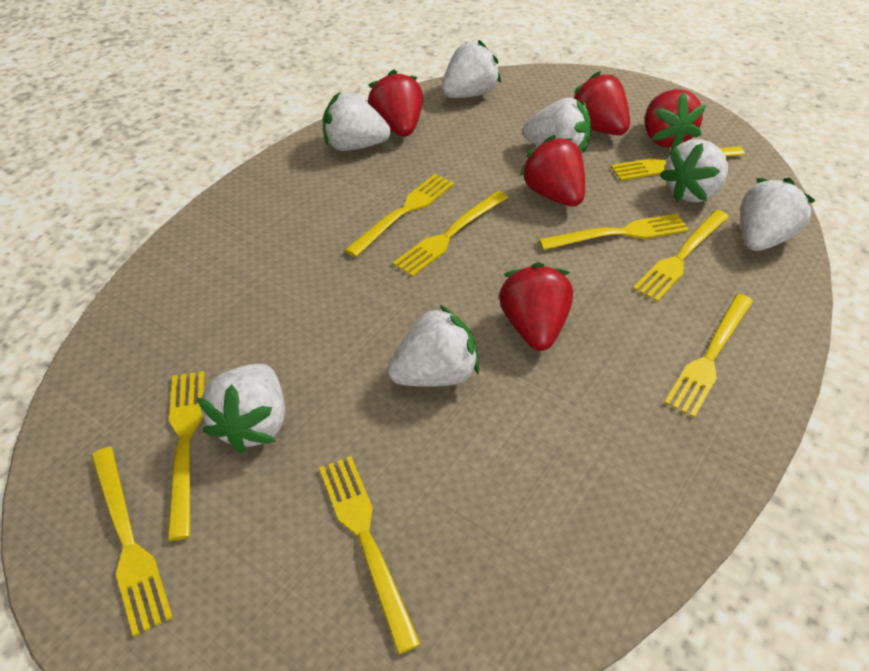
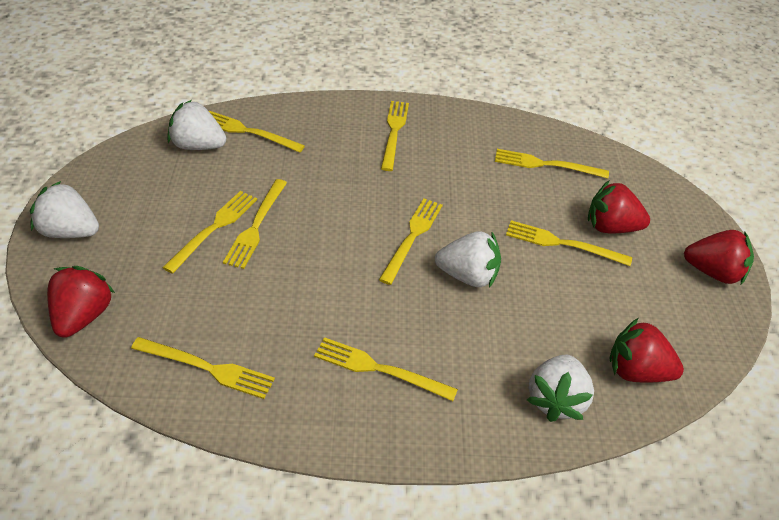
red strawberry: 5 -> 4
white strawberry: 7 -> 4

